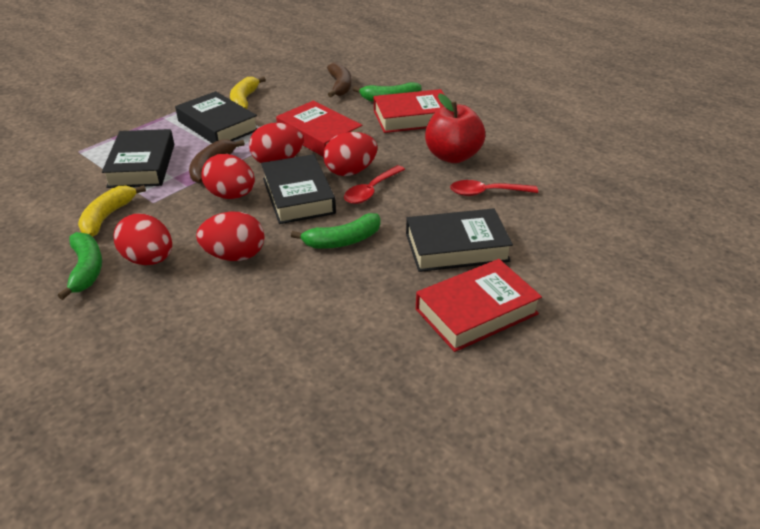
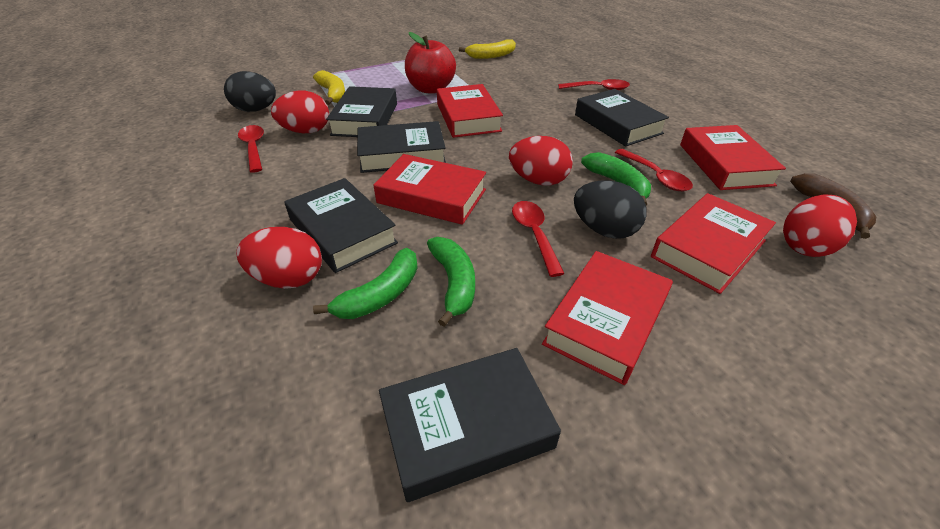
black book: 4 -> 5
black egg: 0 -> 2
brown banana: 2 -> 1
red book: 3 -> 5
red egg: 5 -> 4
red spoon: 2 -> 4

